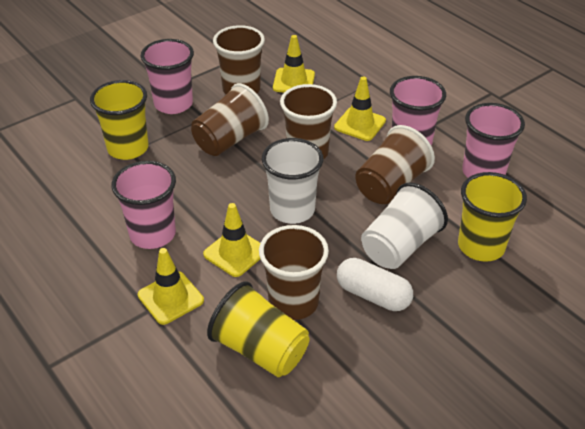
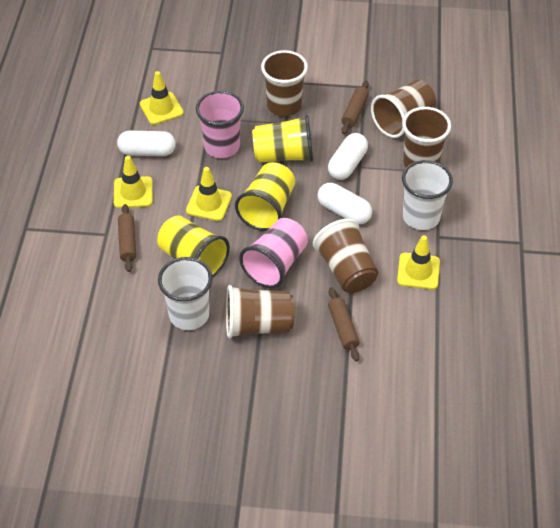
brown rolling pin: 0 -> 3
pink cup: 4 -> 2
white capsule: 1 -> 3

